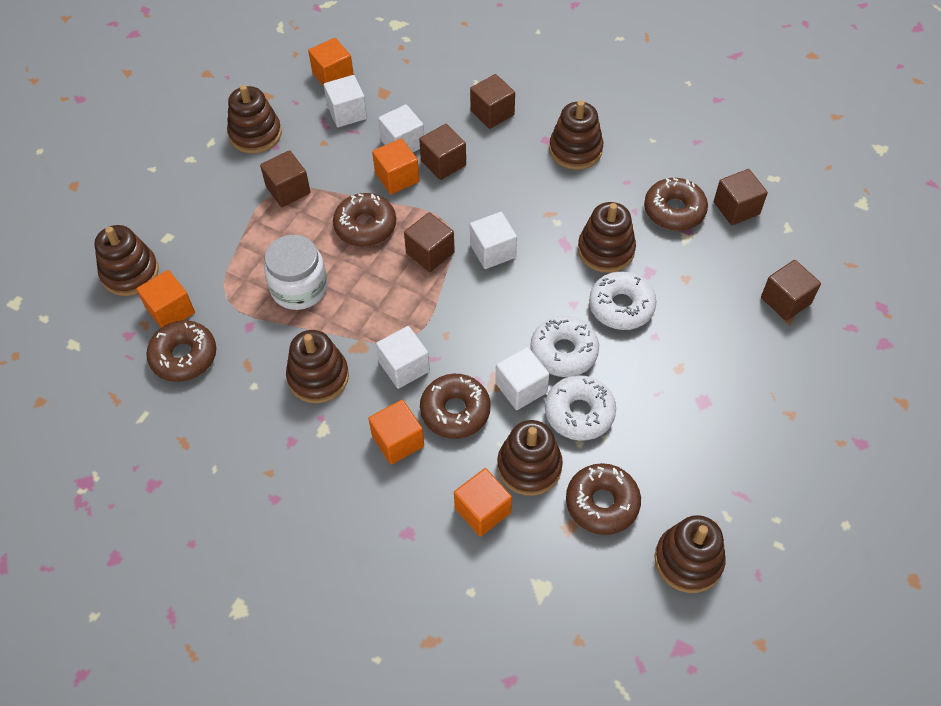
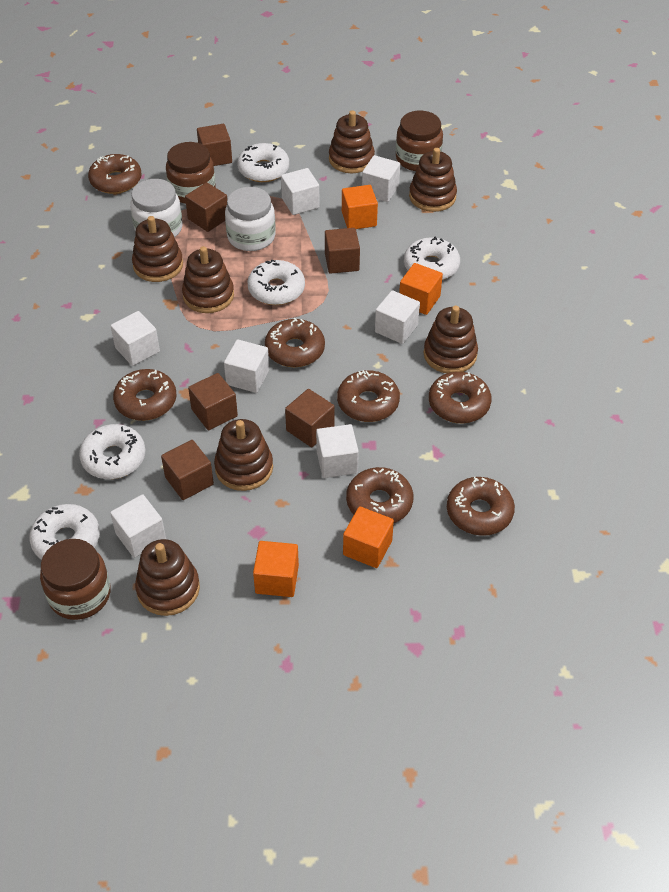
brown donut: 5 -> 7
brown jar: 0 -> 3
orange cube: 5 -> 4
white cube: 5 -> 7
white donut: 3 -> 5
white jar: 1 -> 2

